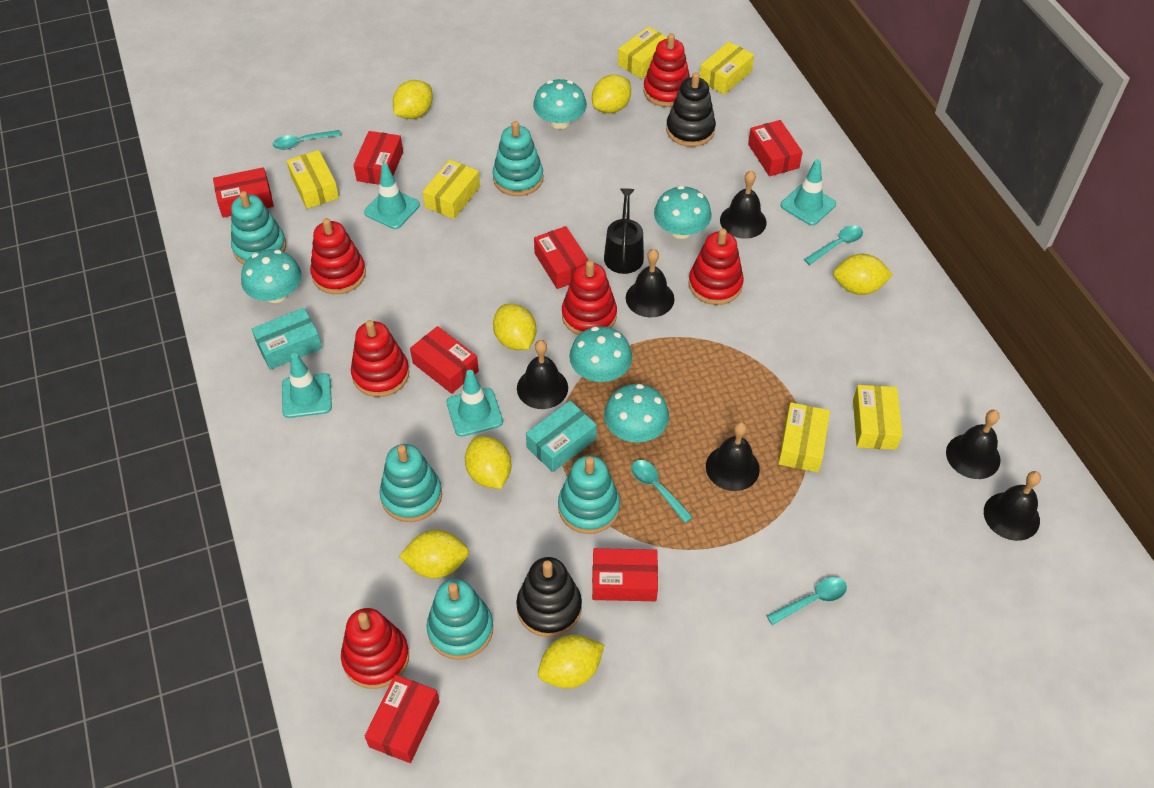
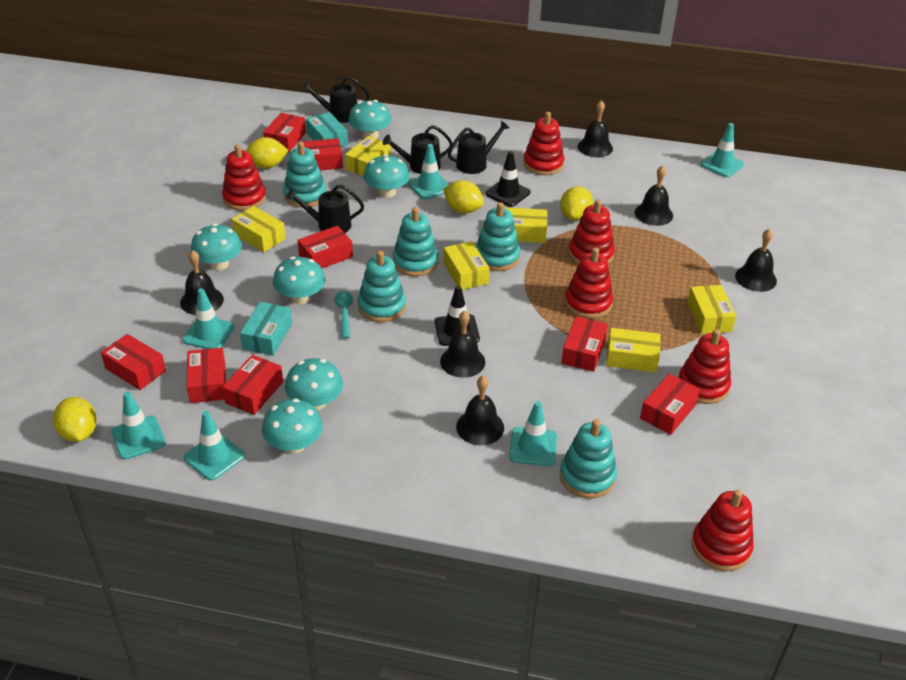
black stacking toy: 2 -> 0
black traffic cone: 0 -> 2
black watering can: 1 -> 4
red box: 7 -> 8
turquoise mushroom: 5 -> 6
turquoise spoon: 4 -> 1
turquoise traffic cone: 4 -> 6
yellow lemon: 7 -> 4

